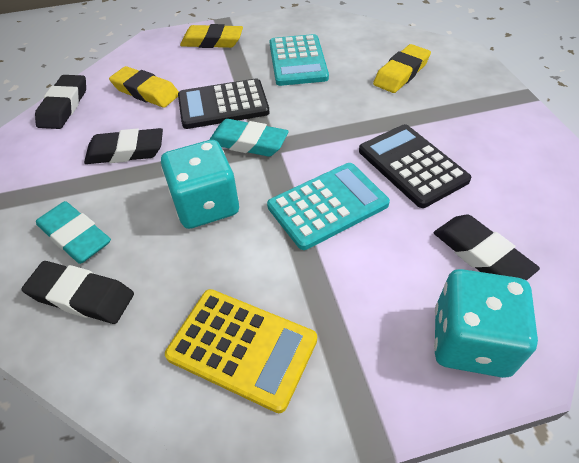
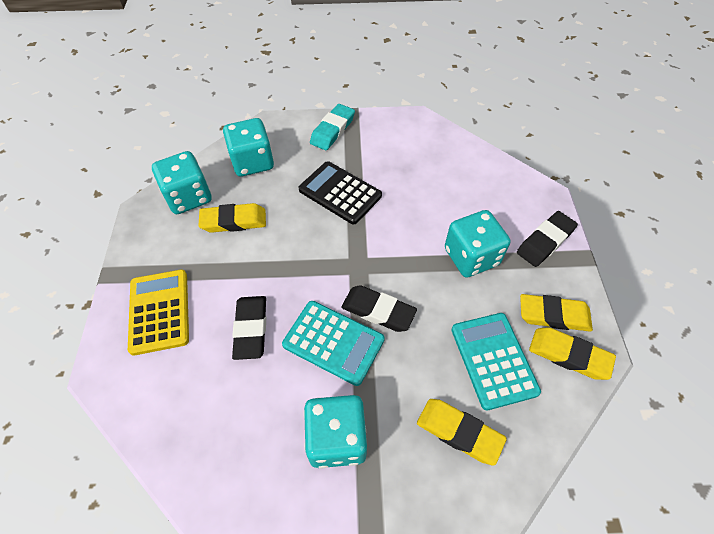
black calculator: 2 -> 1
black eraser: 4 -> 3
turquoise dice: 2 -> 4
turquoise eraser: 2 -> 1
yellow eraser: 3 -> 4

